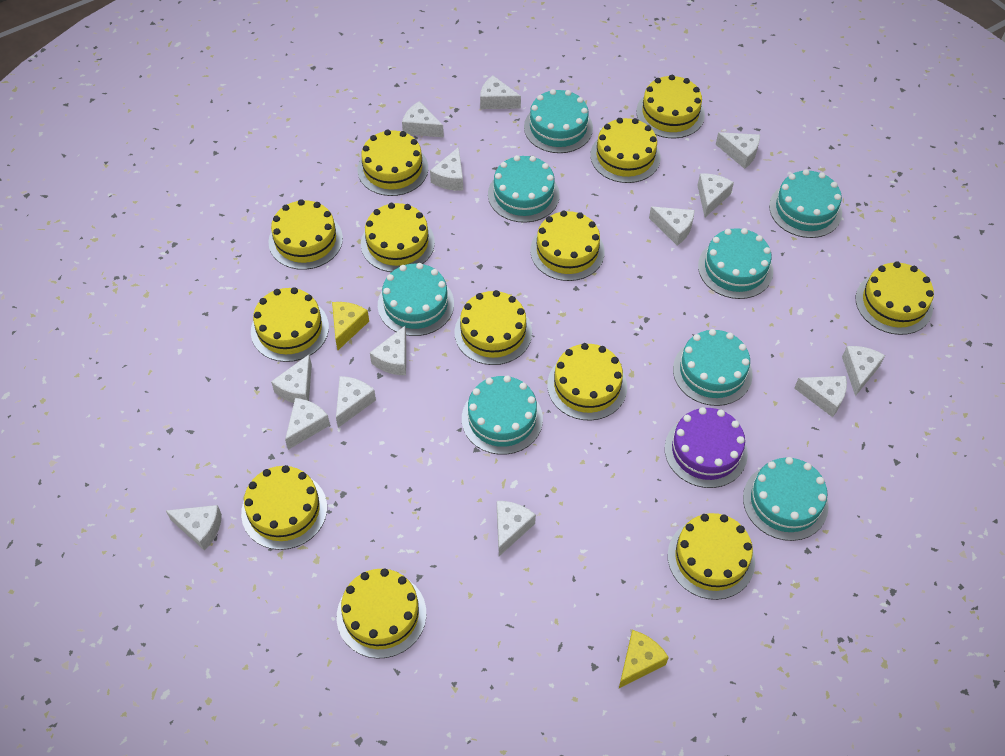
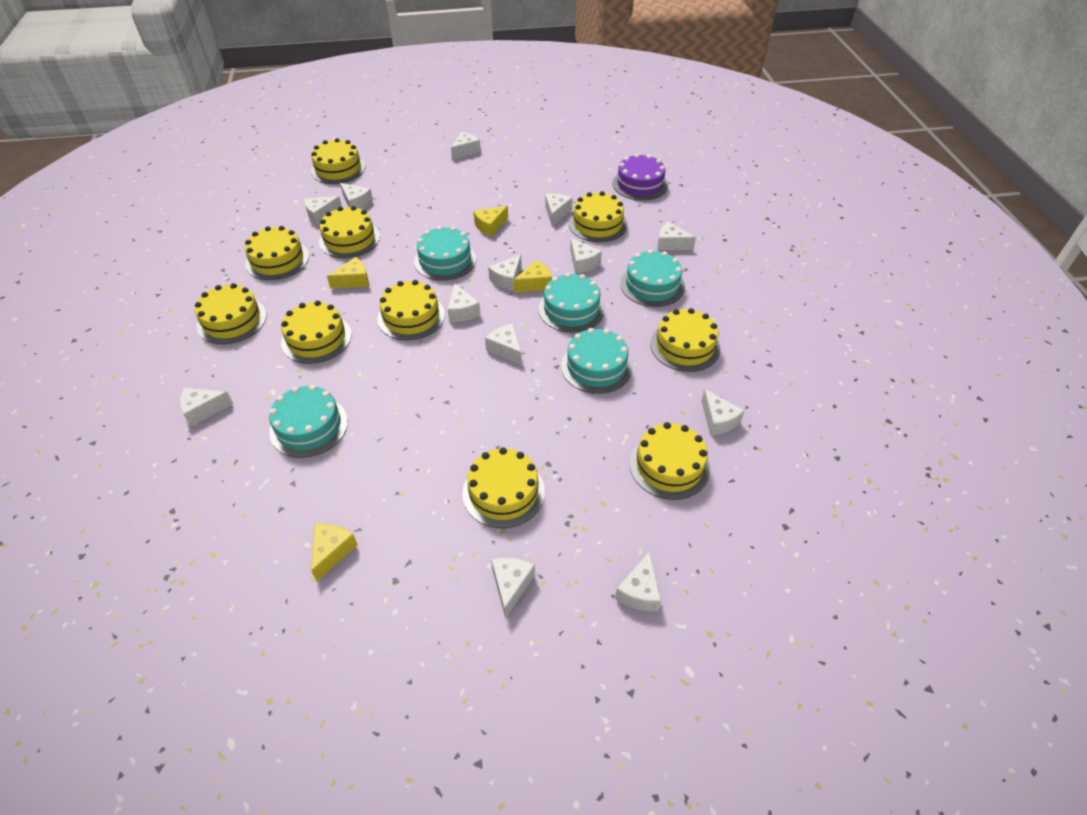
turquoise cake: 8 -> 5
white cheese: 14 -> 13
yellow cake: 13 -> 10
yellow cheese: 2 -> 4

